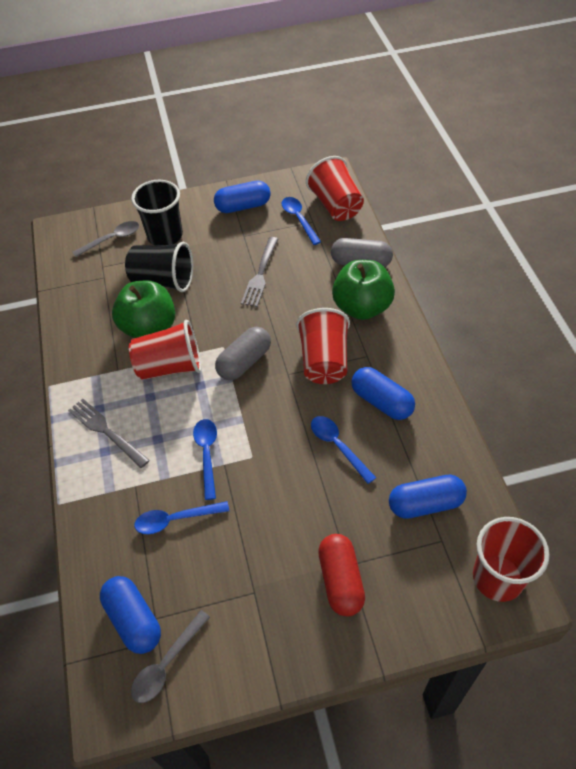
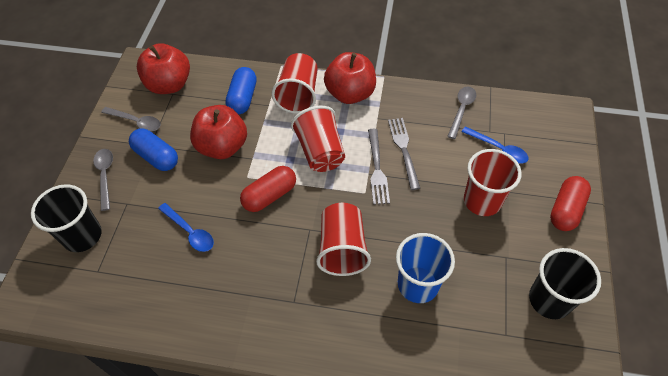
blue capsule: 4 -> 2
blue cup: 0 -> 1
blue spoon: 4 -> 2
green apple: 2 -> 0
grey capsule: 2 -> 0
grey spoon: 2 -> 3
red apple: 0 -> 3
red capsule: 1 -> 2

